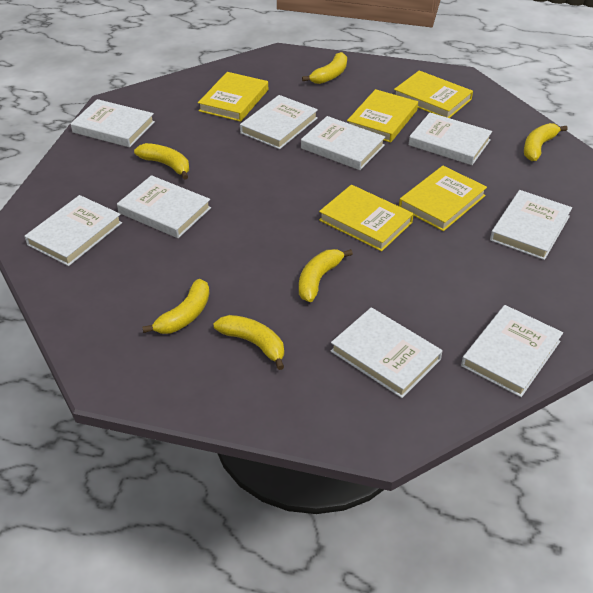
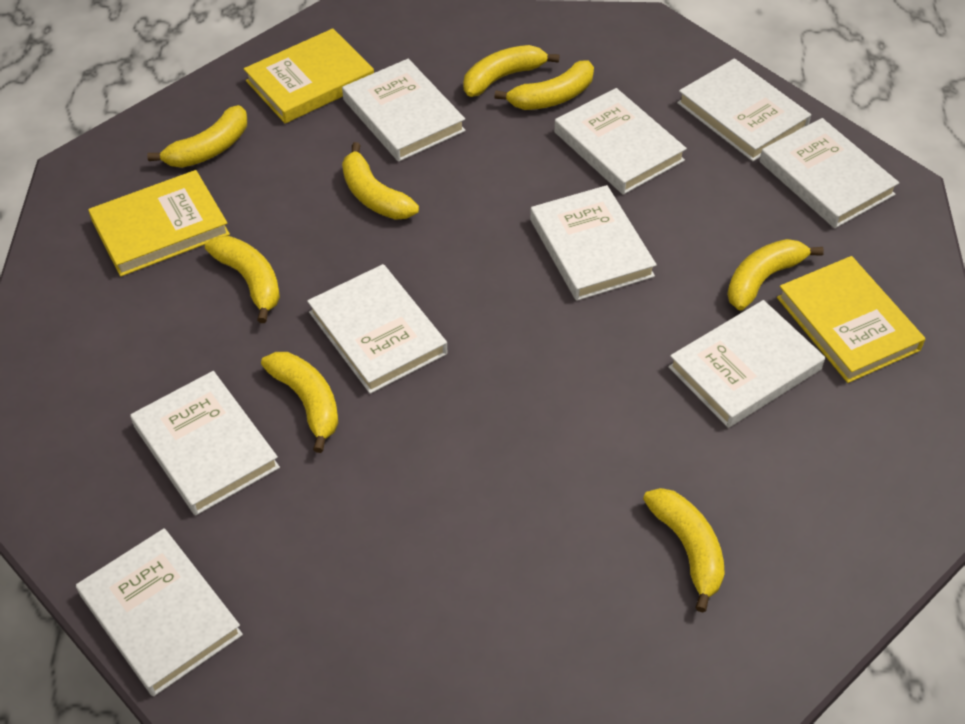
yellow banana: 6 -> 8
yellow book: 5 -> 3

